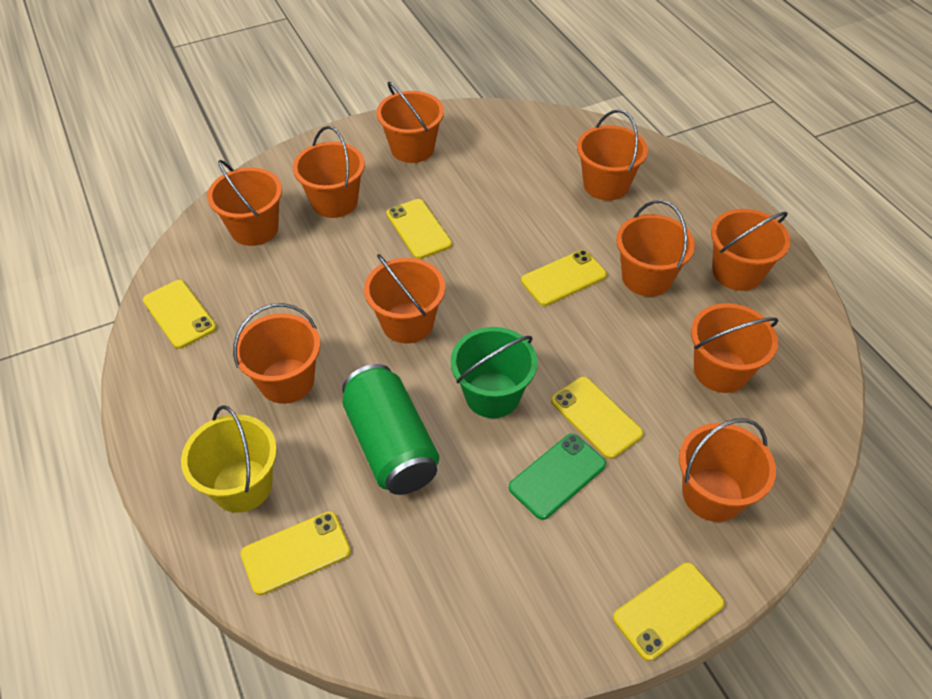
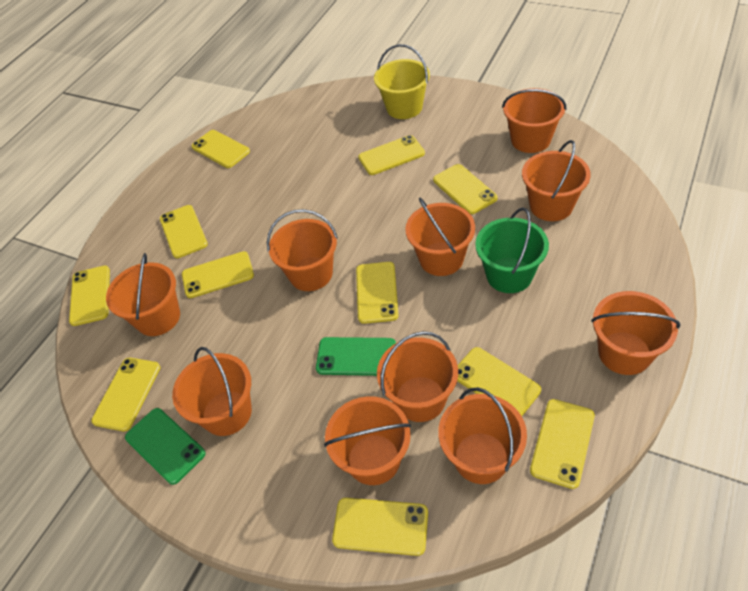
green can: 1 -> 0
green phone: 1 -> 2
yellow phone: 6 -> 11

